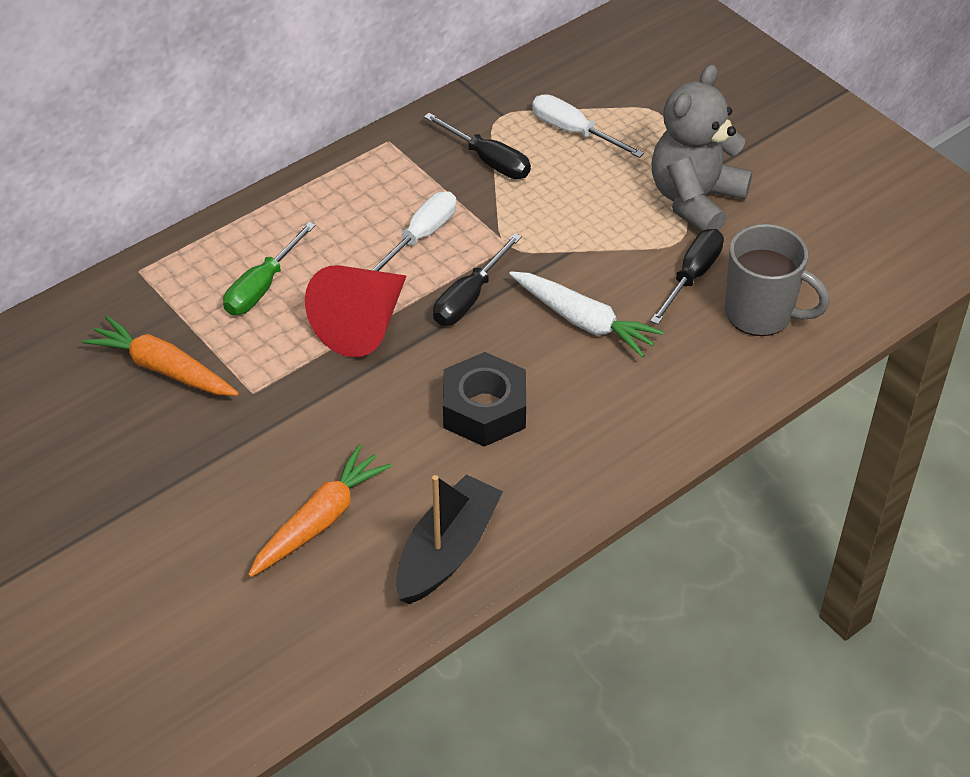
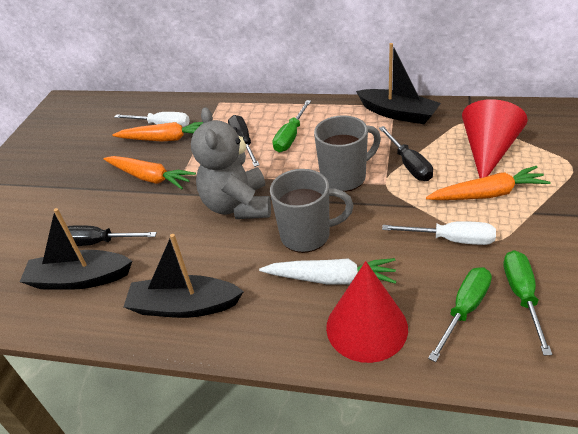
black boat: 1 -> 3
black nut: 1 -> 0
green screwdriver: 1 -> 3
grey mug: 1 -> 2
orange carrot: 2 -> 3
red cone: 1 -> 2

